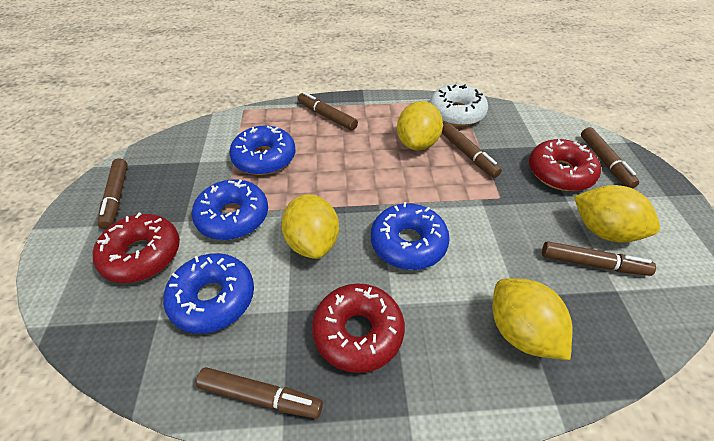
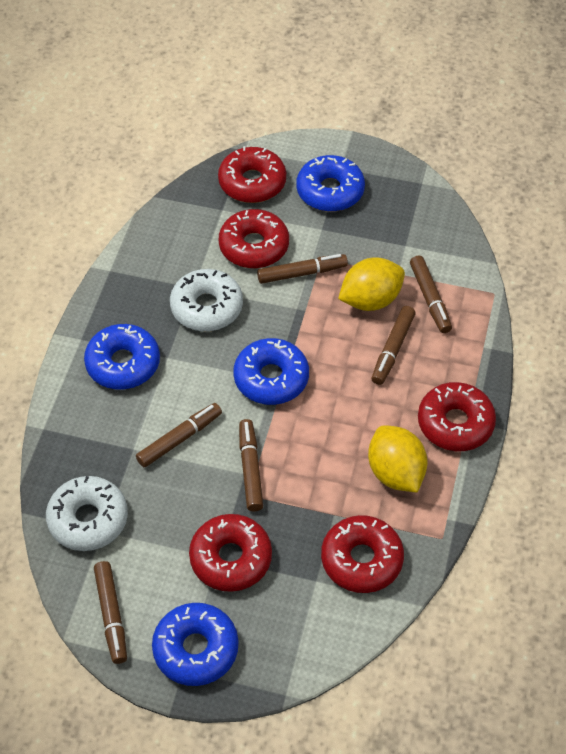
red donut: 3 -> 5
white donut: 1 -> 2
yellow lemon: 4 -> 2

